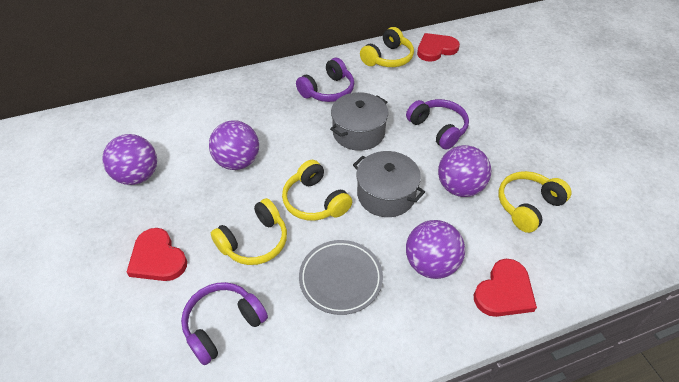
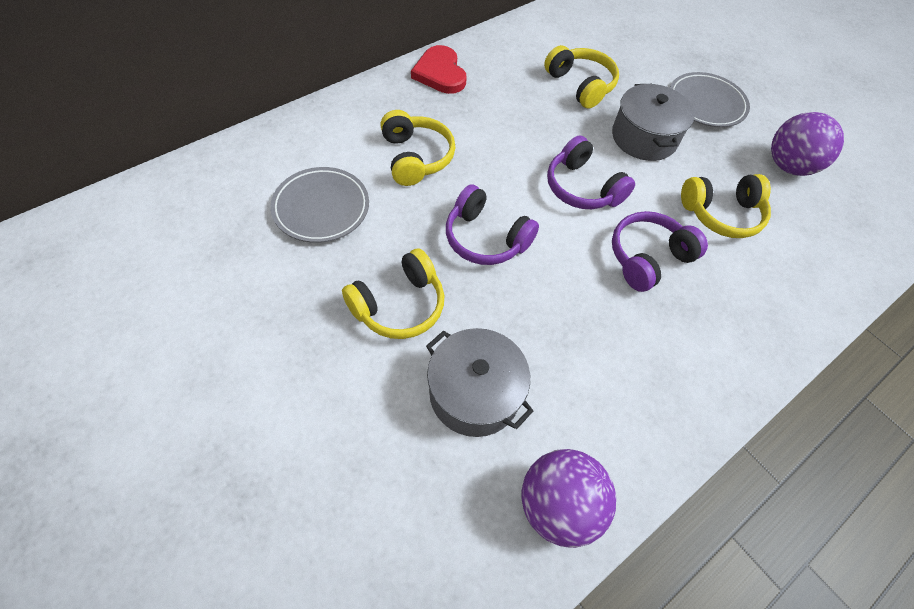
grey plate: 1 -> 2
purple ball: 4 -> 2
red heart: 3 -> 1

